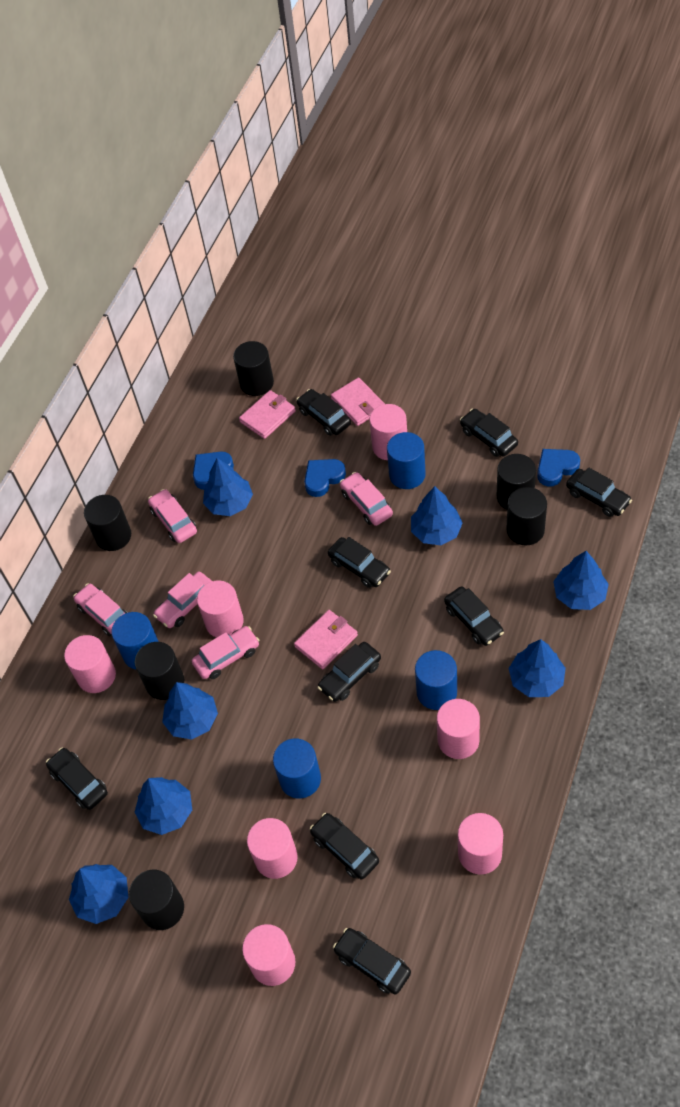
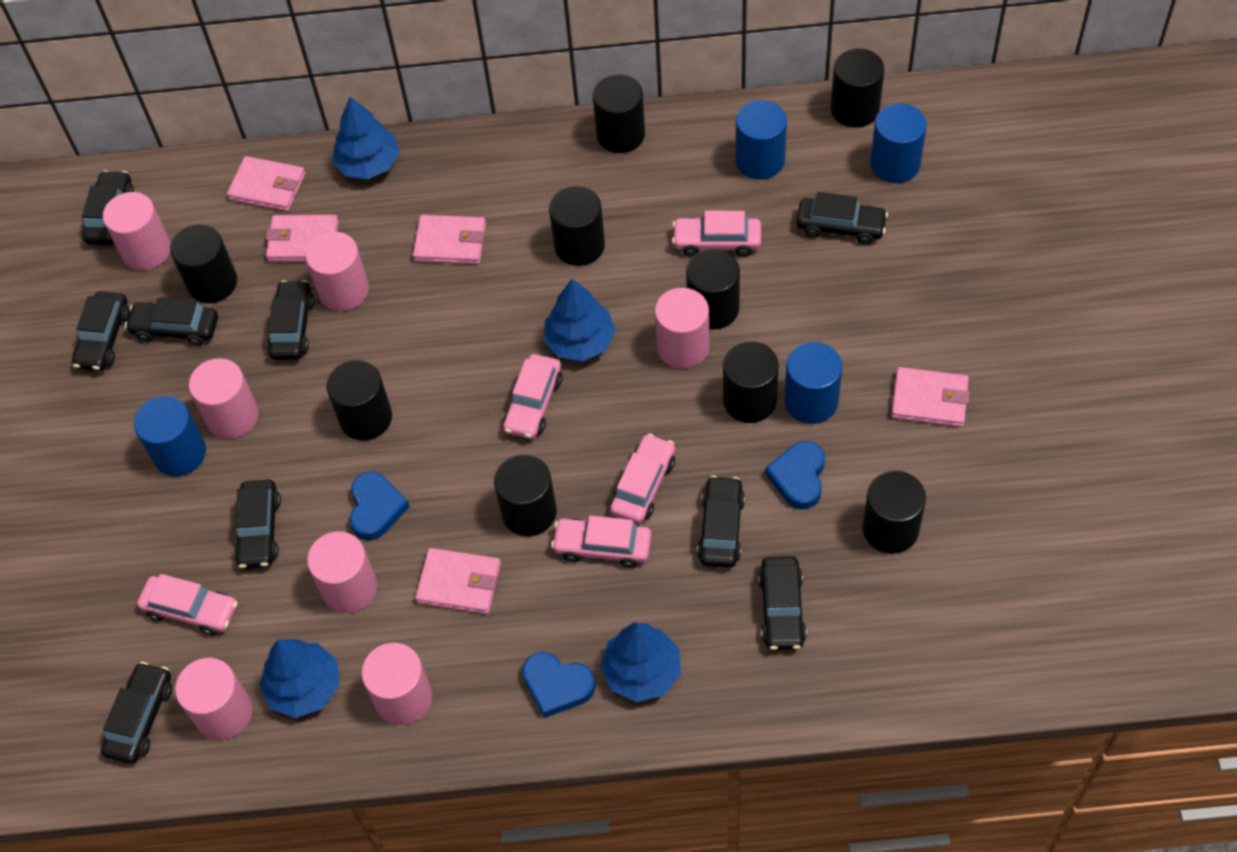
black cylinder: 6 -> 9
blue tree: 7 -> 4
pink wallet: 3 -> 5

